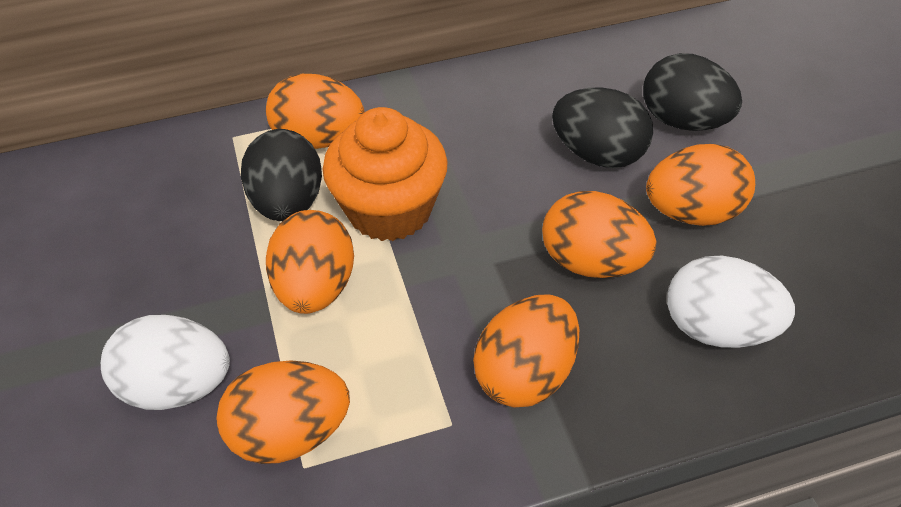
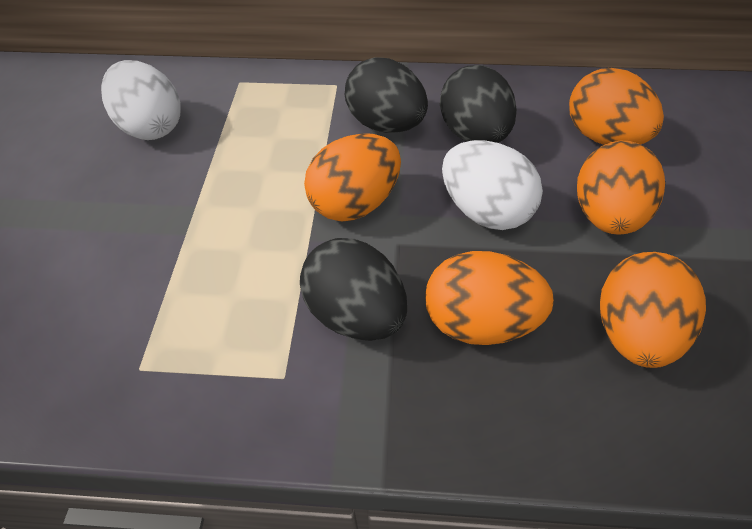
orange cupcake: 1 -> 0
orange egg: 6 -> 5

